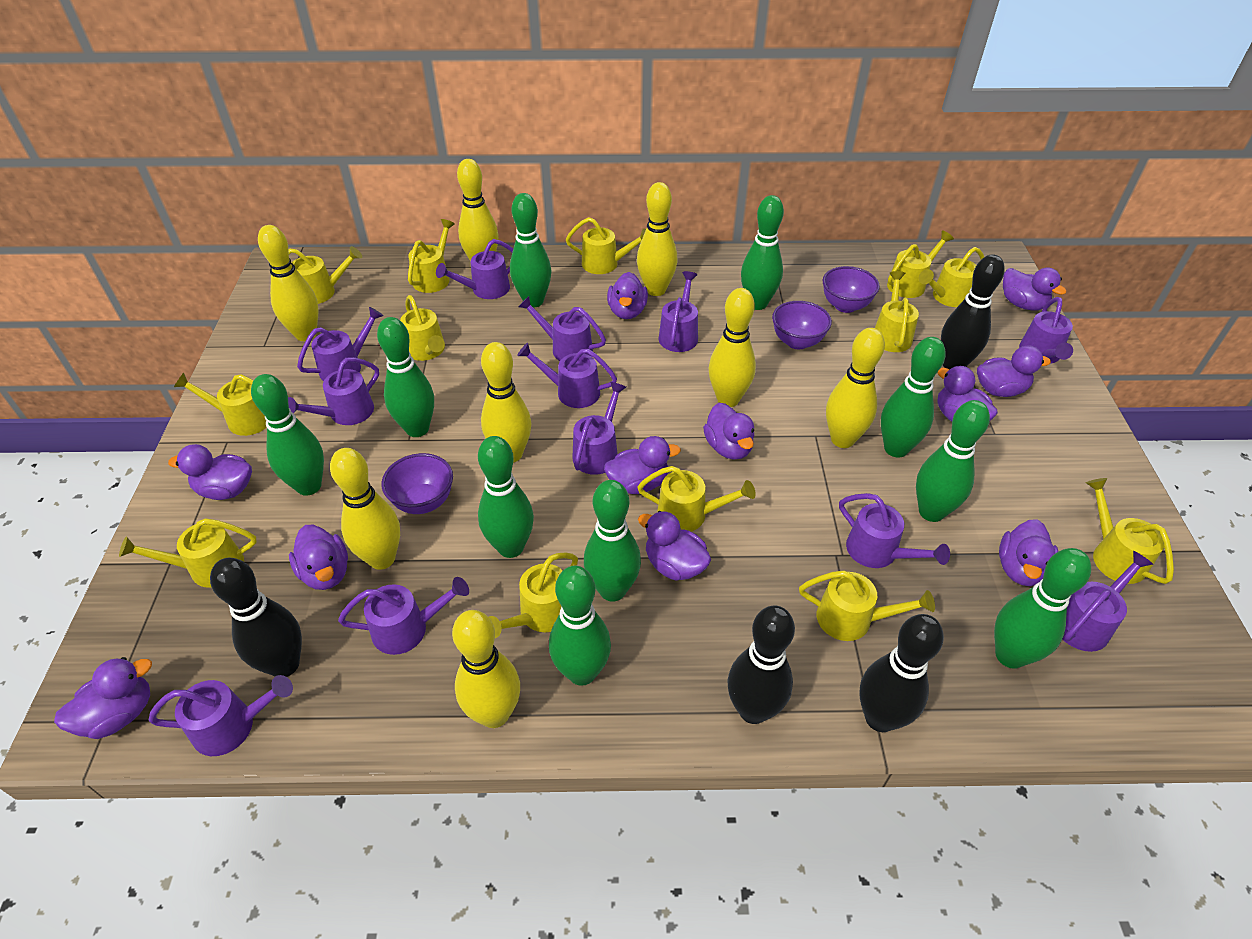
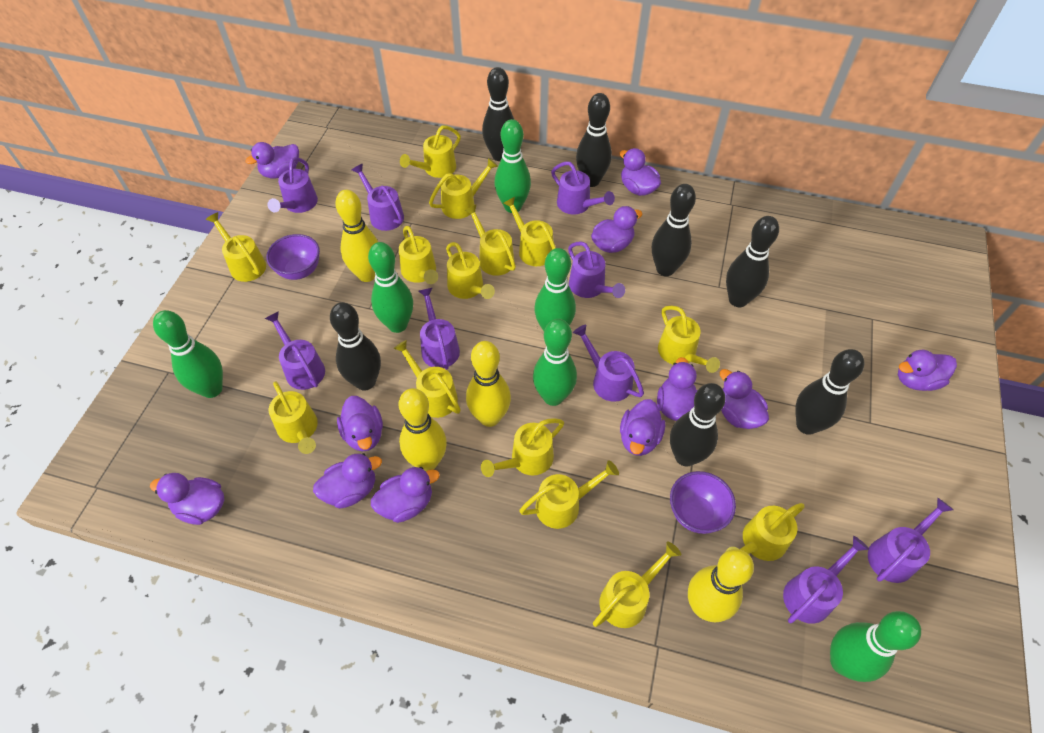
black bowling pin: 4 -> 7
green bowling pin: 10 -> 6
purple bowl: 3 -> 2
purple watering can: 12 -> 9
yellow bowling pin: 8 -> 4
yellow watering can: 13 -> 14

